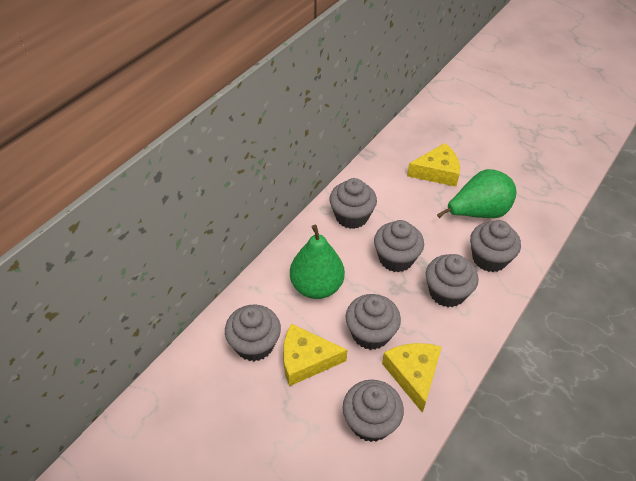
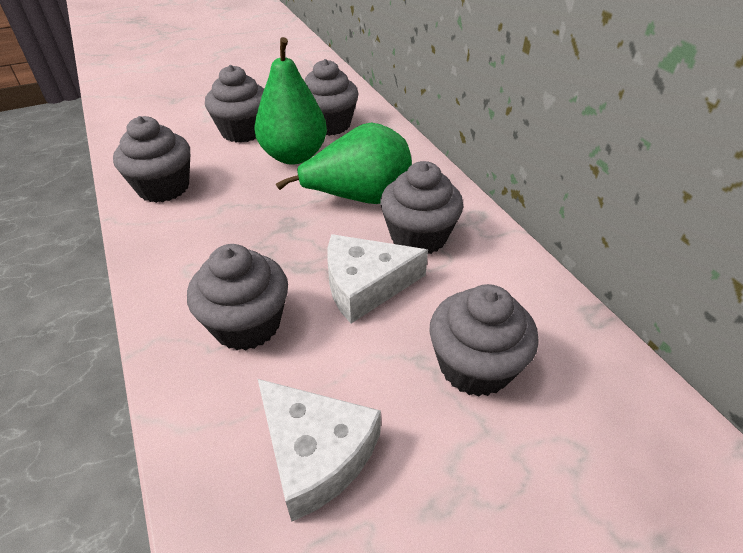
grey cupcake: 7 -> 6
white cheese: 0 -> 2
yellow cheese: 3 -> 0

